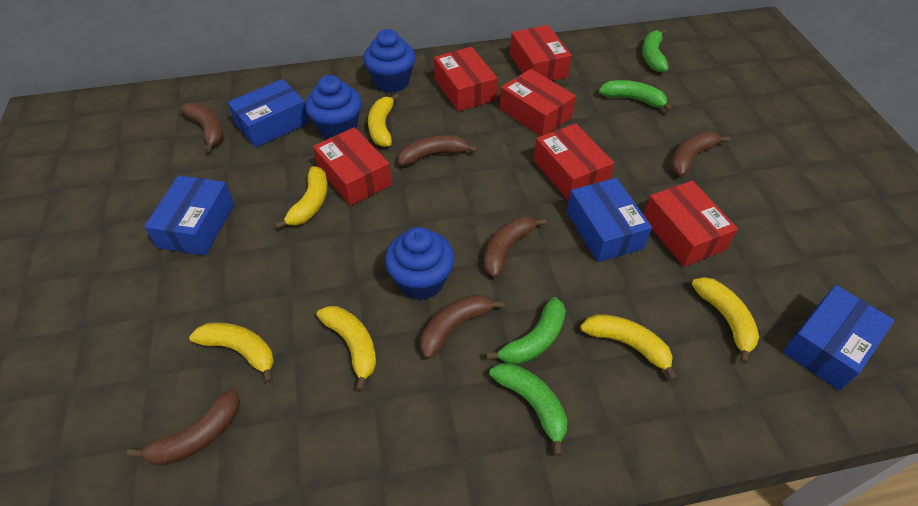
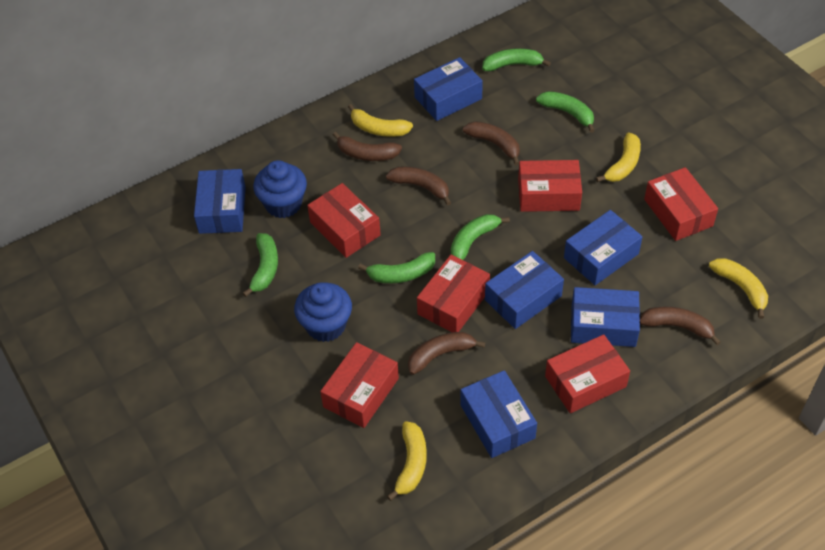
blue box: 4 -> 6
blue cupcake: 3 -> 2
brown banana: 6 -> 5
green banana: 4 -> 5
yellow banana: 6 -> 4

